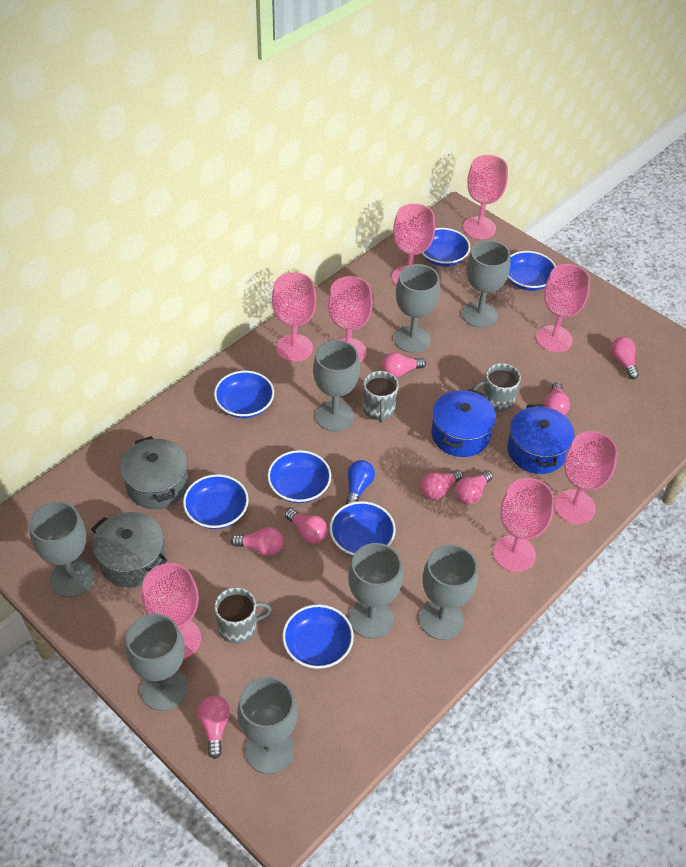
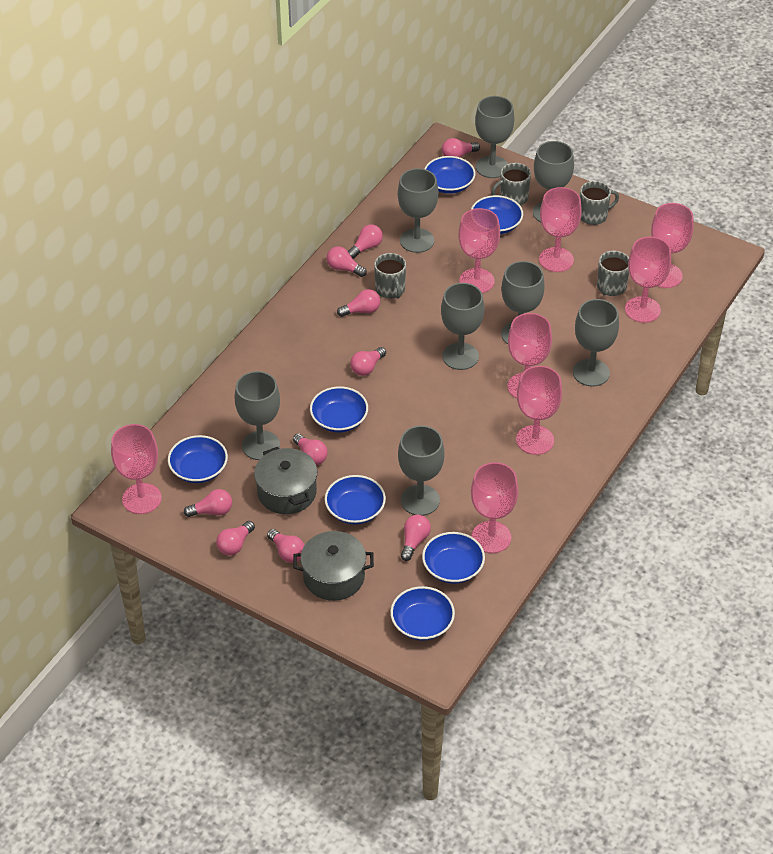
blue light bulb: 1 -> 0
blue pot: 2 -> 0
grey mug: 3 -> 4
pink light bulb: 8 -> 10

